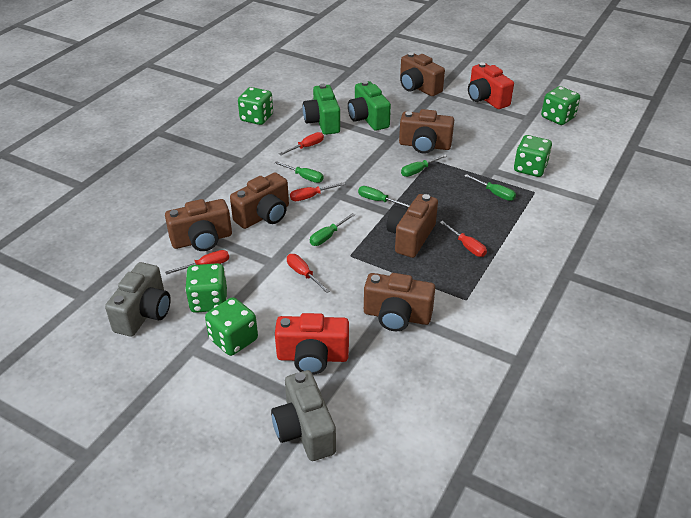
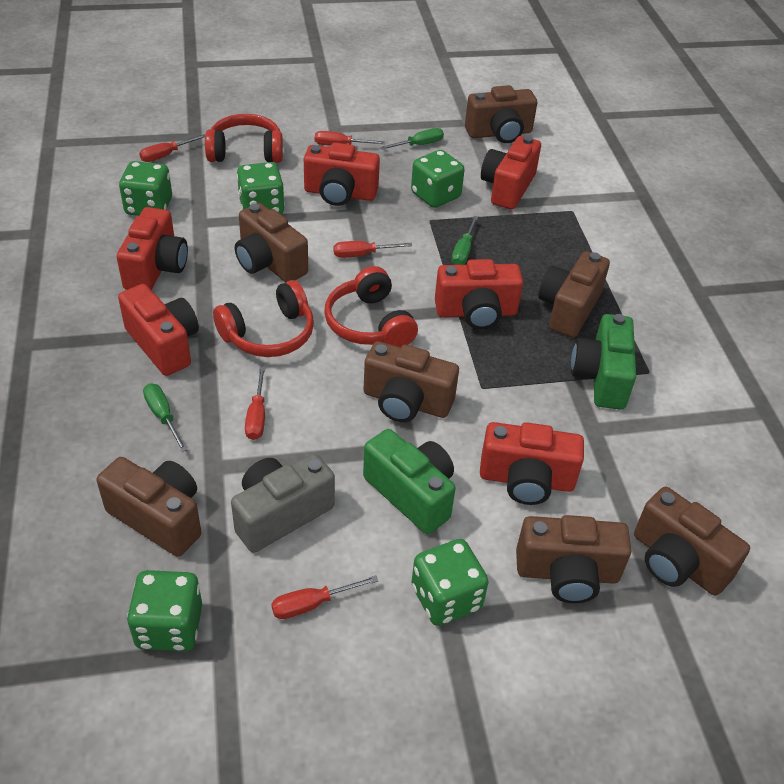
brown camera: 6 -> 7
green screwdriver: 5 -> 3
grey camera: 2 -> 1
red camera: 2 -> 6
red headphones: 0 -> 3

